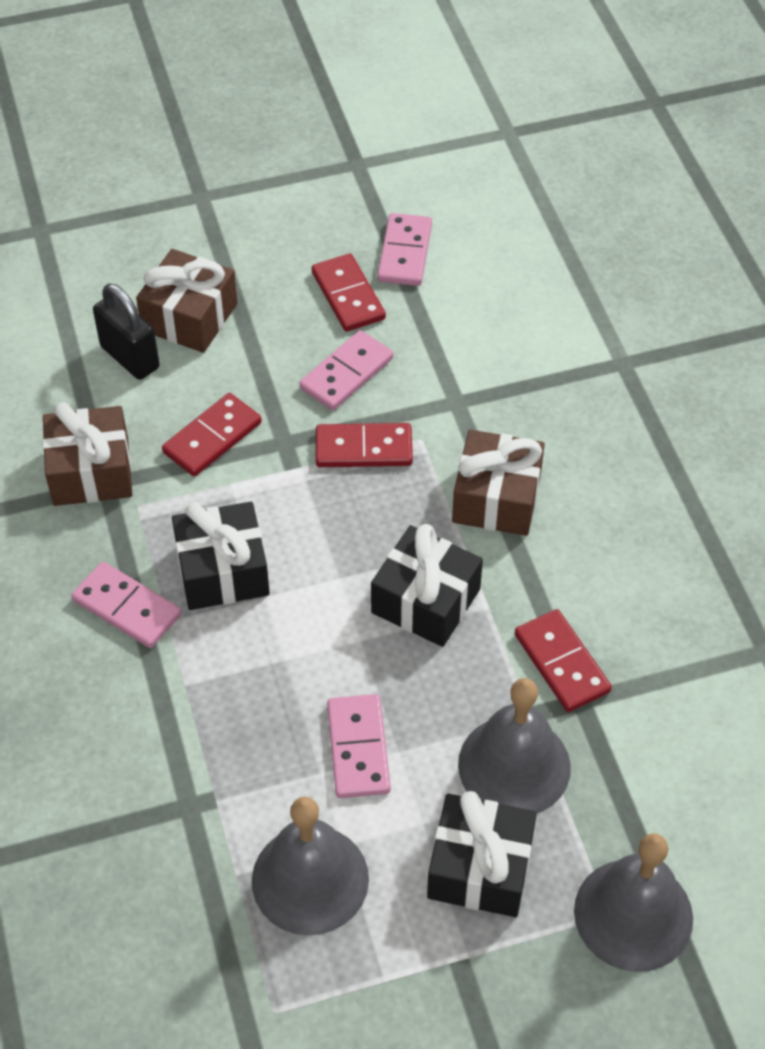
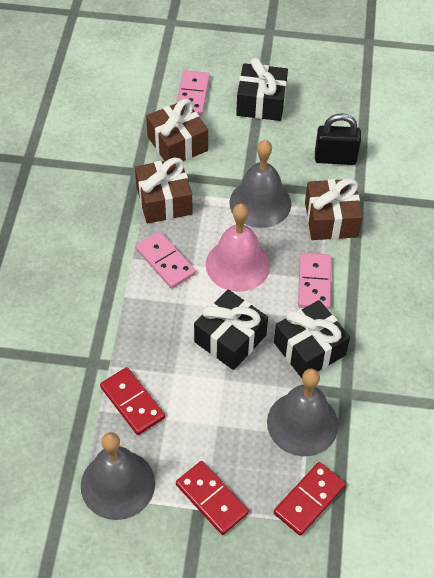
pink bell: 0 -> 1
pink domino: 4 -> 3
red domino: 4 -> 3

